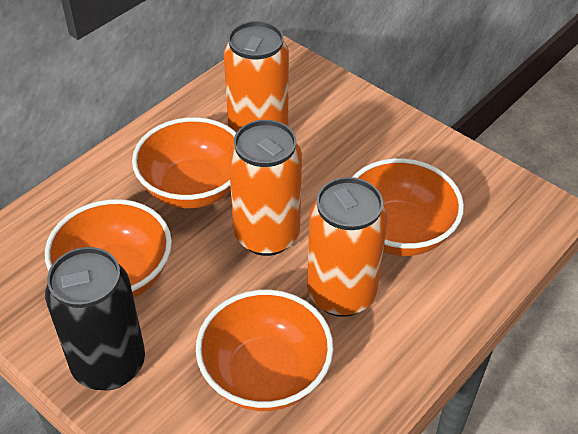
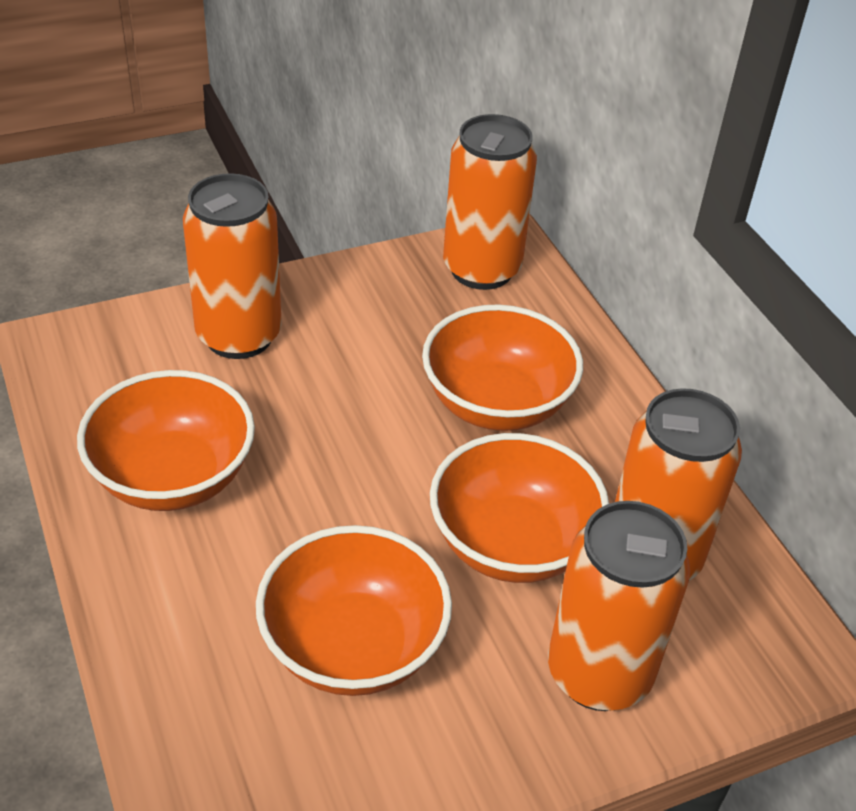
black can: 1 -> 0
orange can: 3 -> 4

